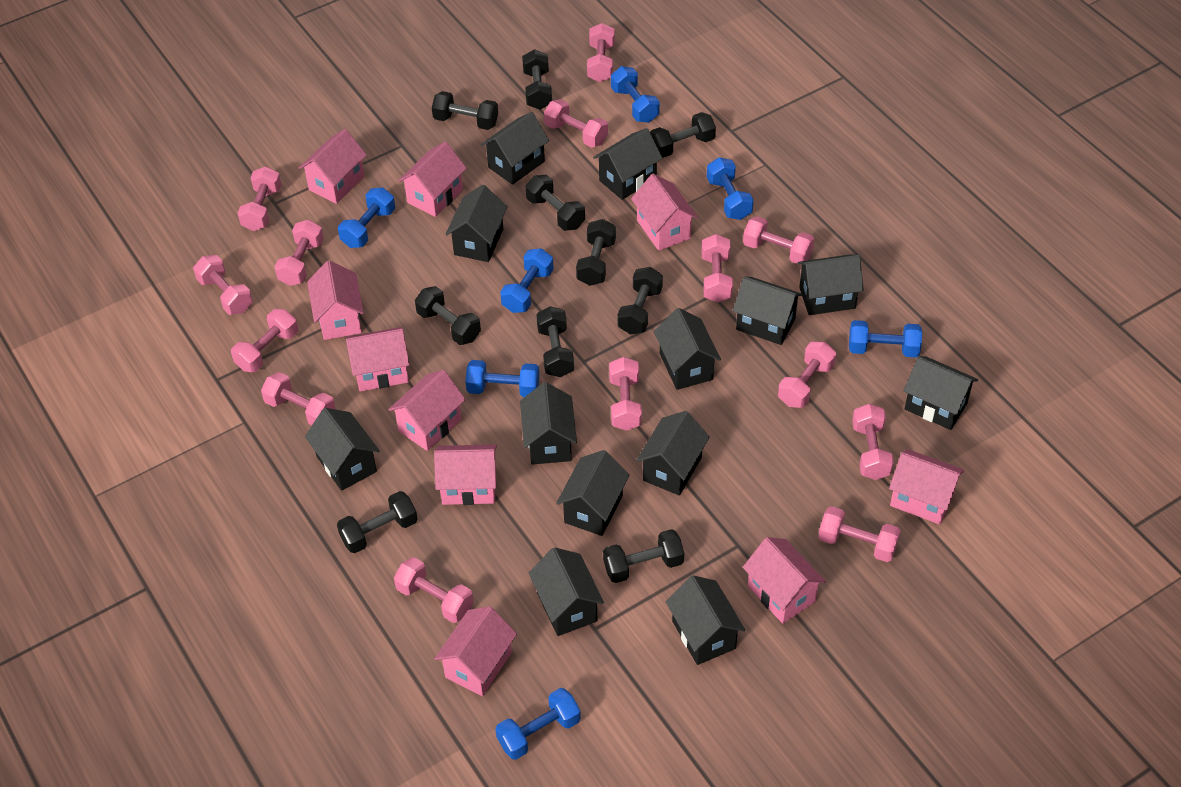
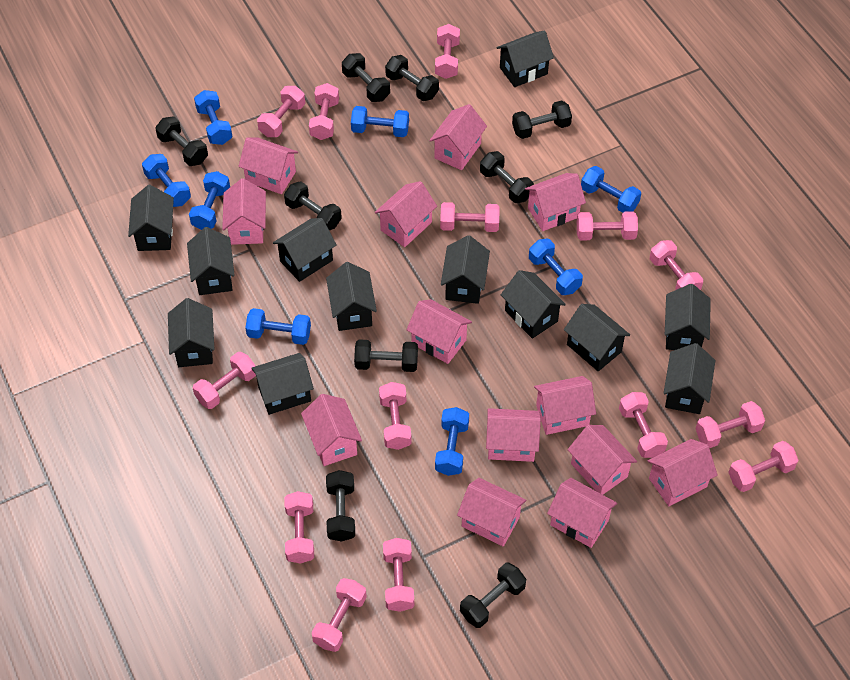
black dumbbell: 10 -> 9
black house: 13 -> 12
blue dumbbell: 7 -> 8
pink house: 10 -> 13

